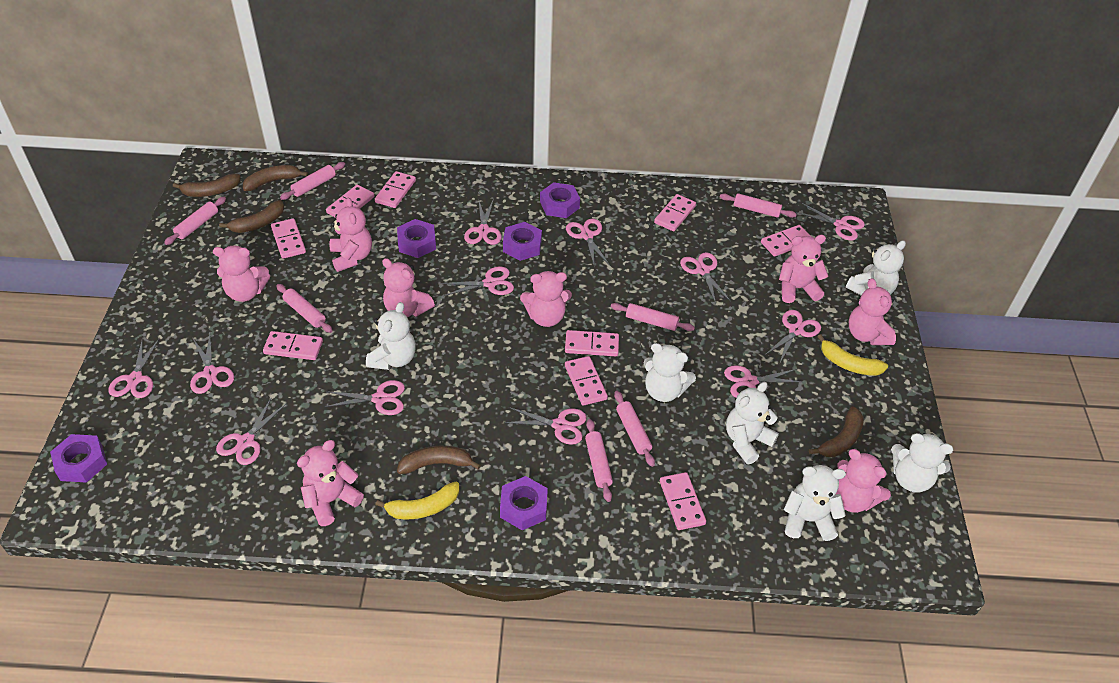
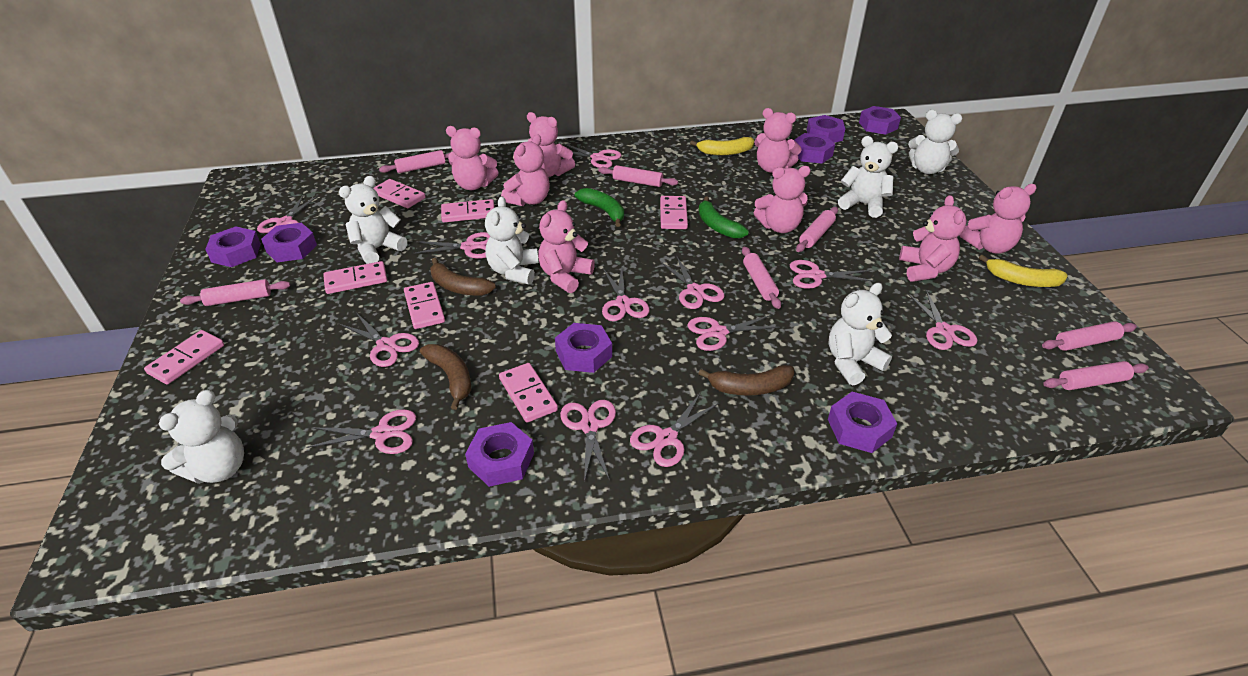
brown banana: 5 -> 3
green banana: 0 -> 2
pink domino: 9 -> 7
purple nut: 5 -> 8

